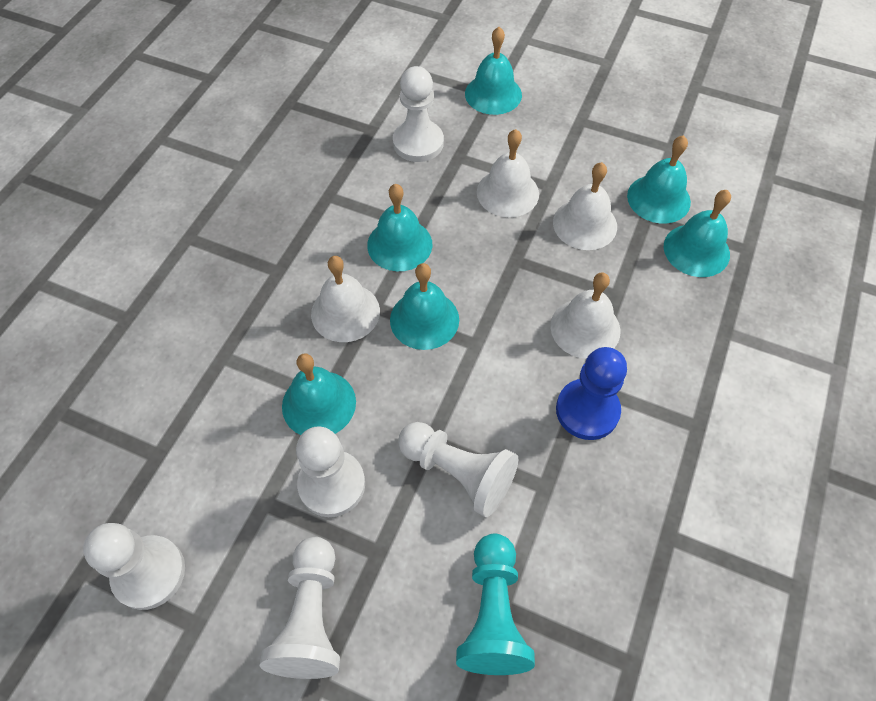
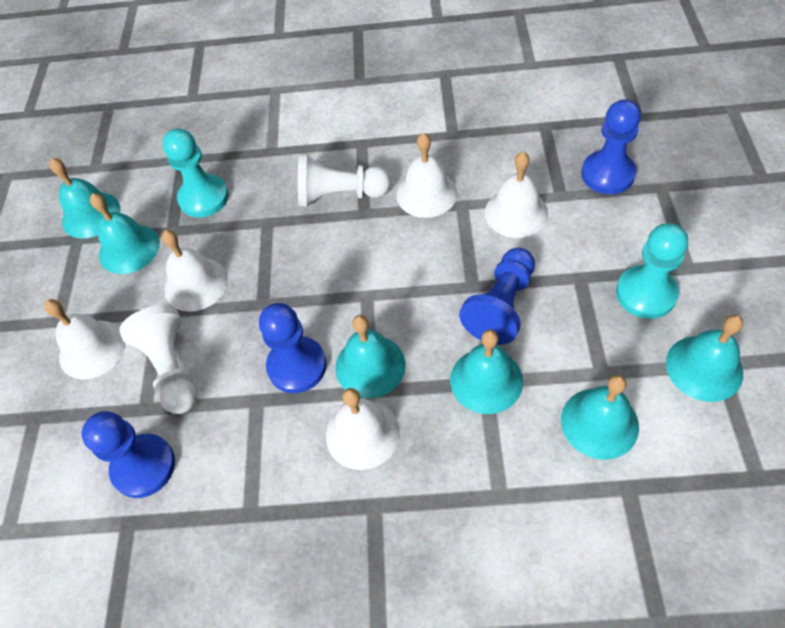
blue pawn: 1 -> 4
turquoise pawn: 1 -> 2
white bell: 4 -> 5
white pawn: 5 -> 2

